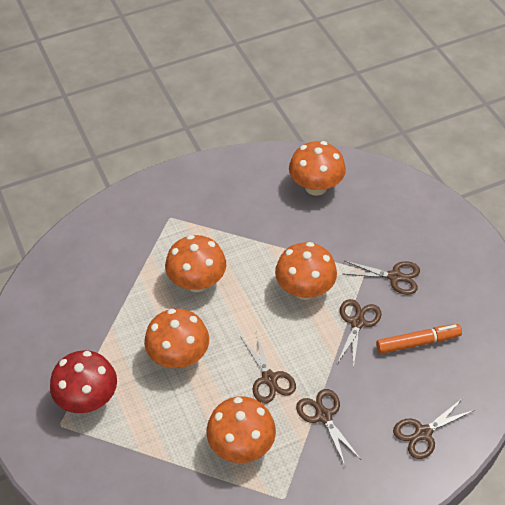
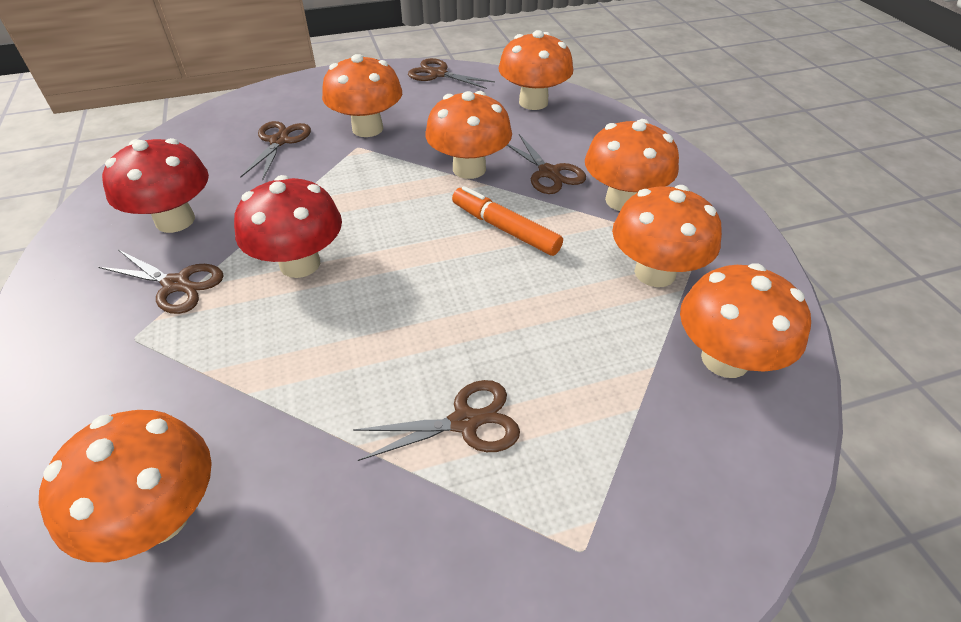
orange mushroom: 5 -> 7
red mushroom: 1 -> 2

